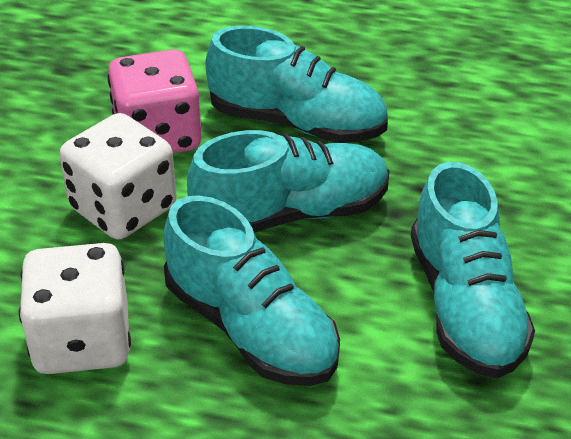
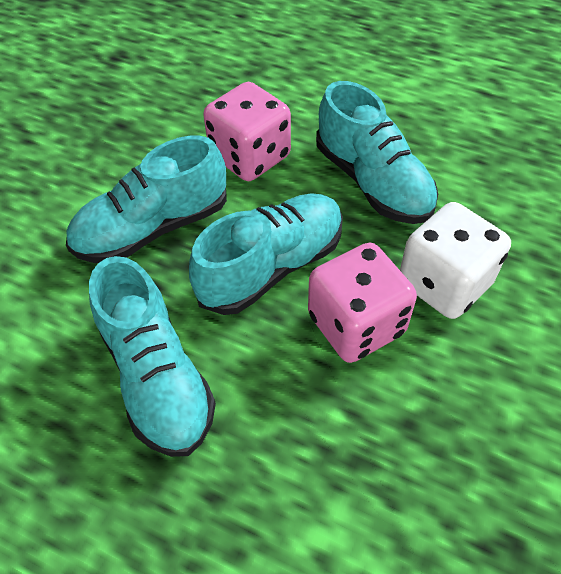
pink dice: 1 -> 2
white dice: 2 -> 1

